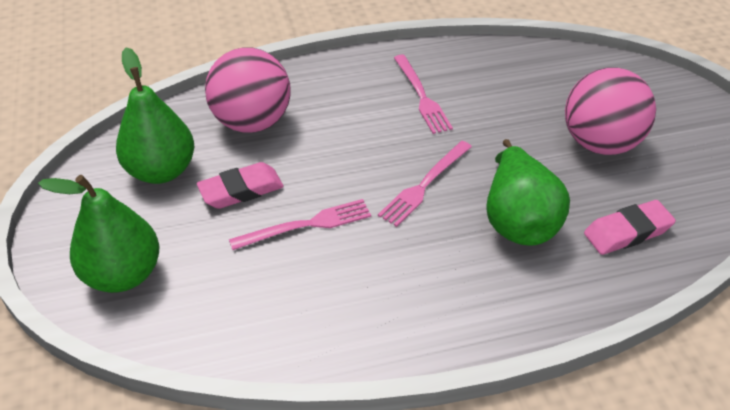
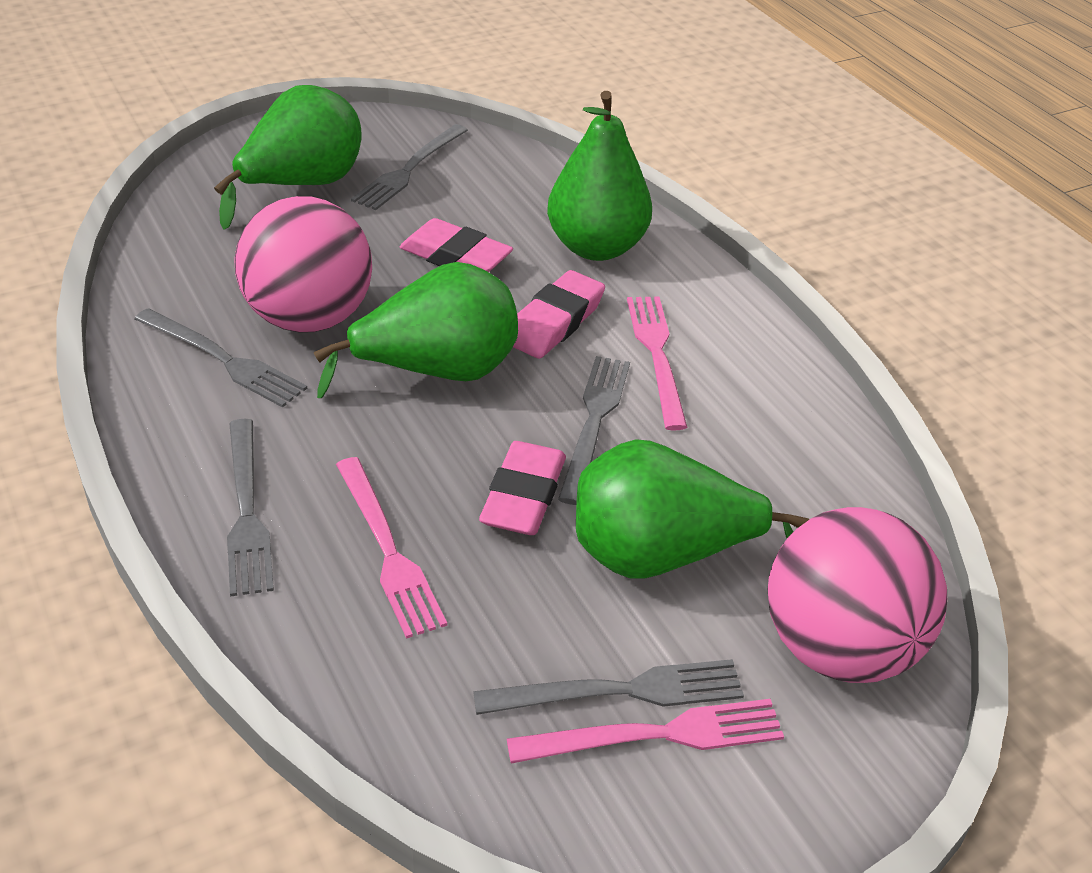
green pear: 3 -> 4
grey fork: 0 -> 5
pink eraser: 2 -> 3

